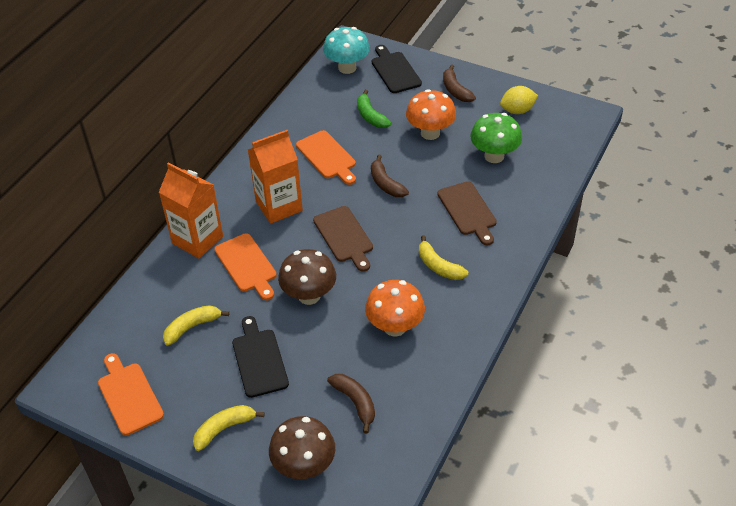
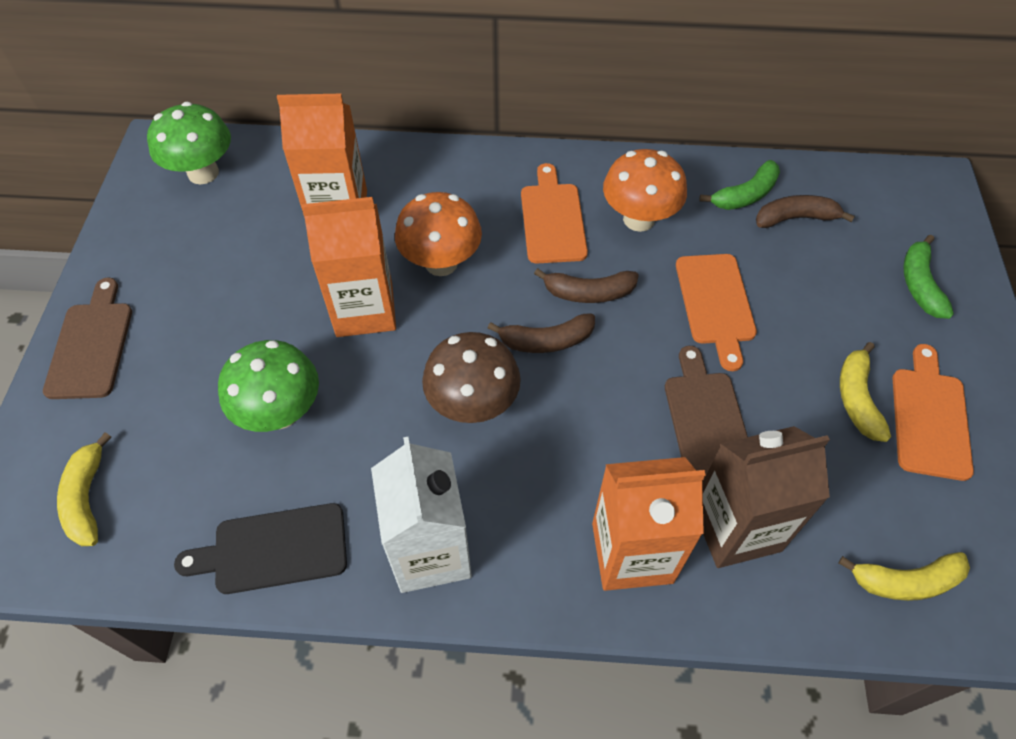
black cutting board: 2 -> 1
brown carton: 0 -> 1
brown mushroom: 2 -> 1
green banana: 1 -> 2
green mushroom: 1 -> 2
orange carton: 2 -> 3
turquoise mushroom: 1 -> 0
white carton: 0 -> 1
yellow lemon: 1 -> 0

